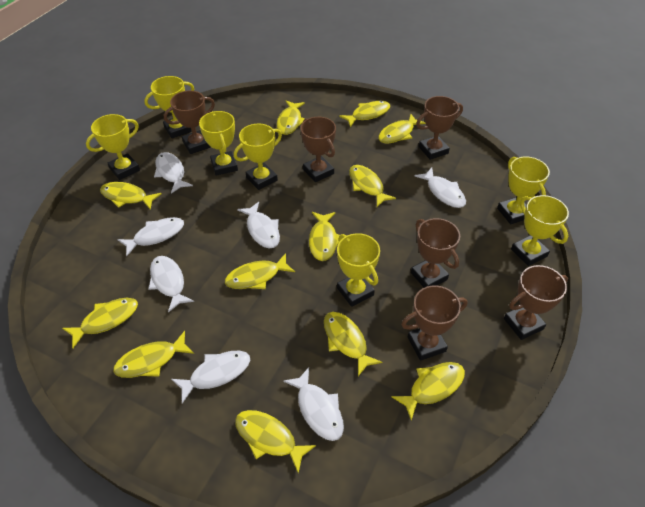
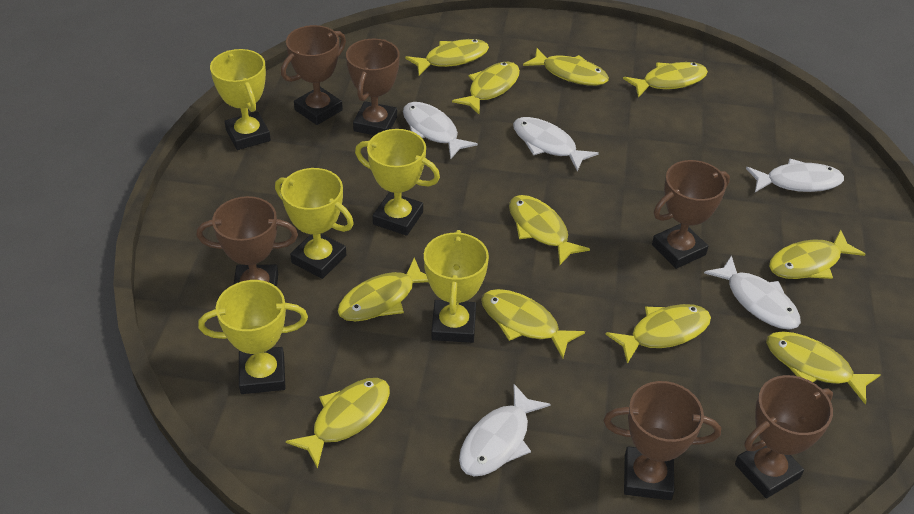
white fish: 7 -> 5
yellow fish: 12 -> 11
yellow trophy: 7 -> 5

